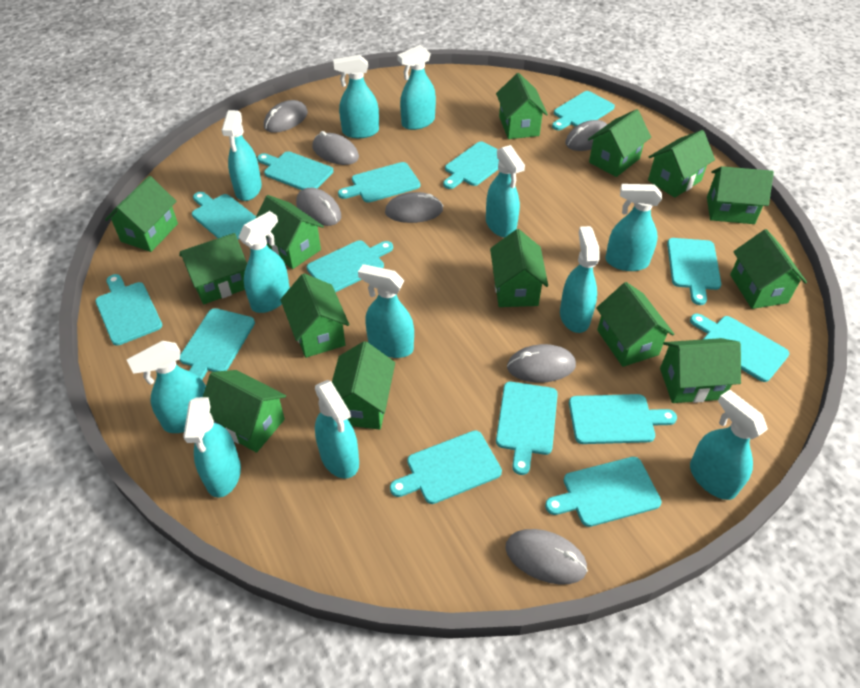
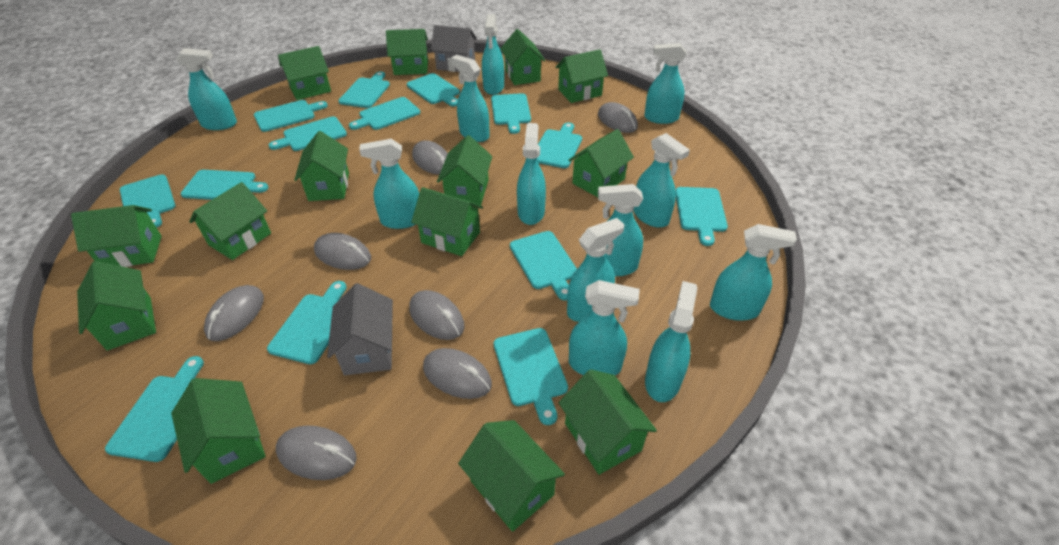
grey house: 0 -> 2

